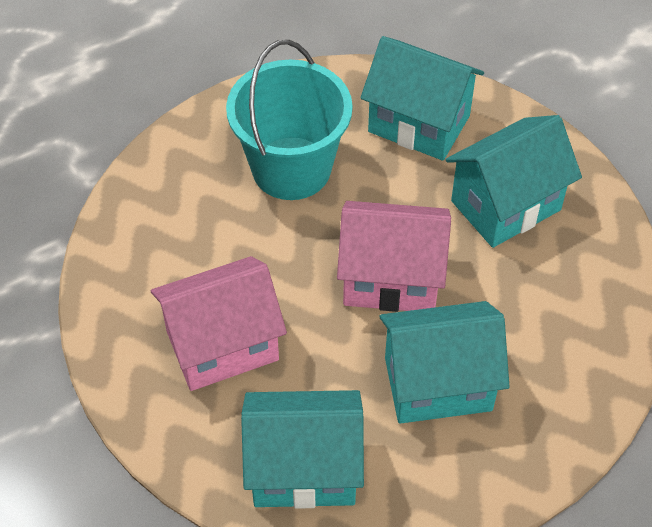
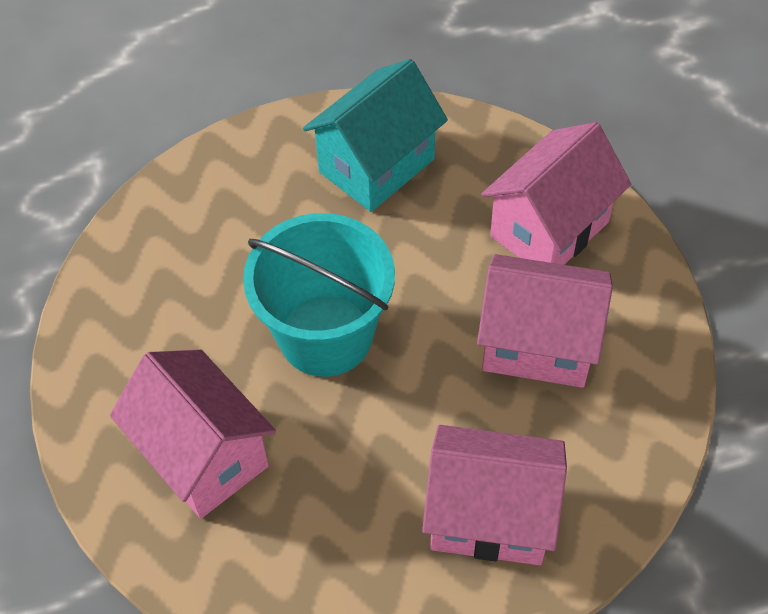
pink house: 2 -> 4
turquoise house: 4 -> 1

